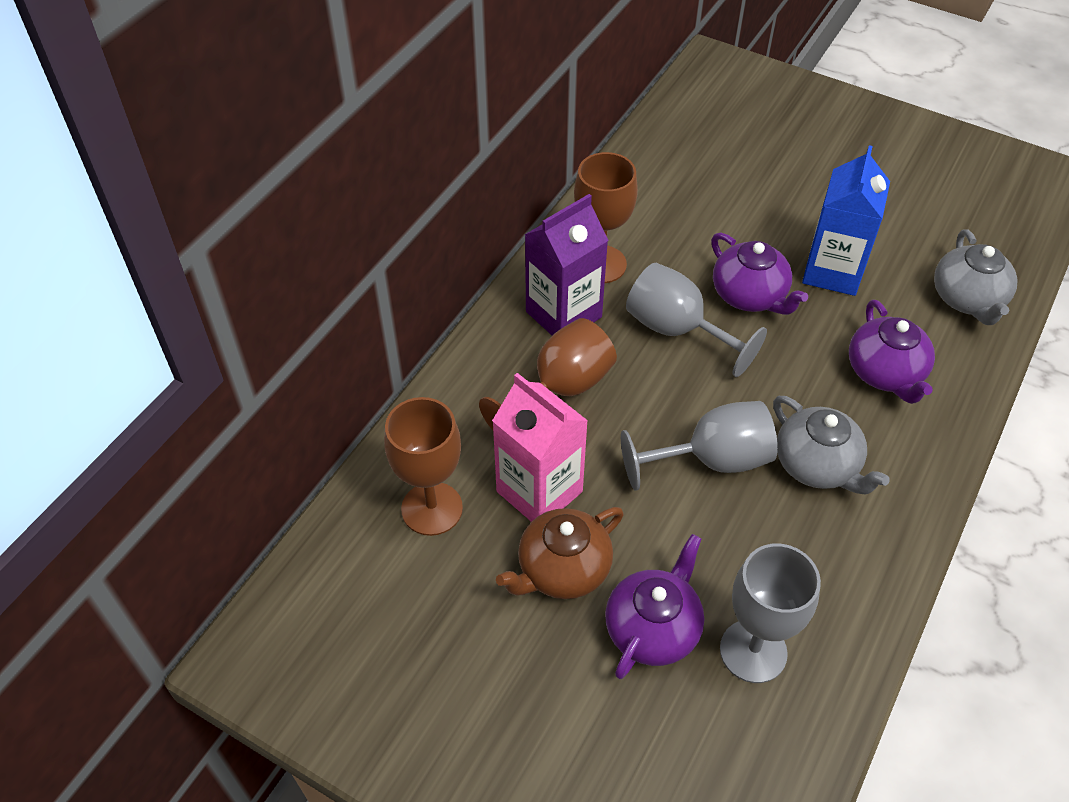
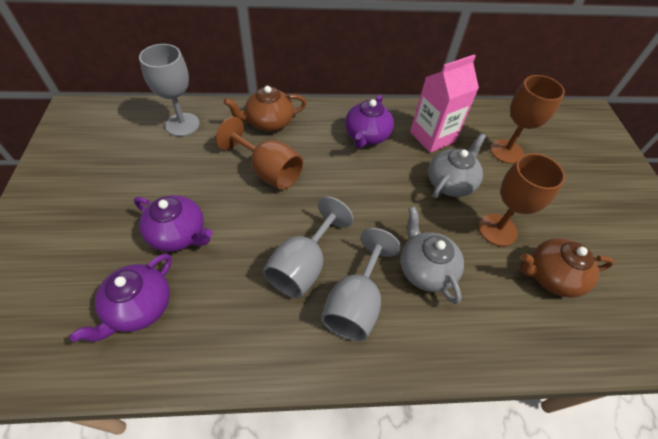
blue carton: 1 -> 0
brown teapot: 1 -> 2
purple carton: 1 -> 0

